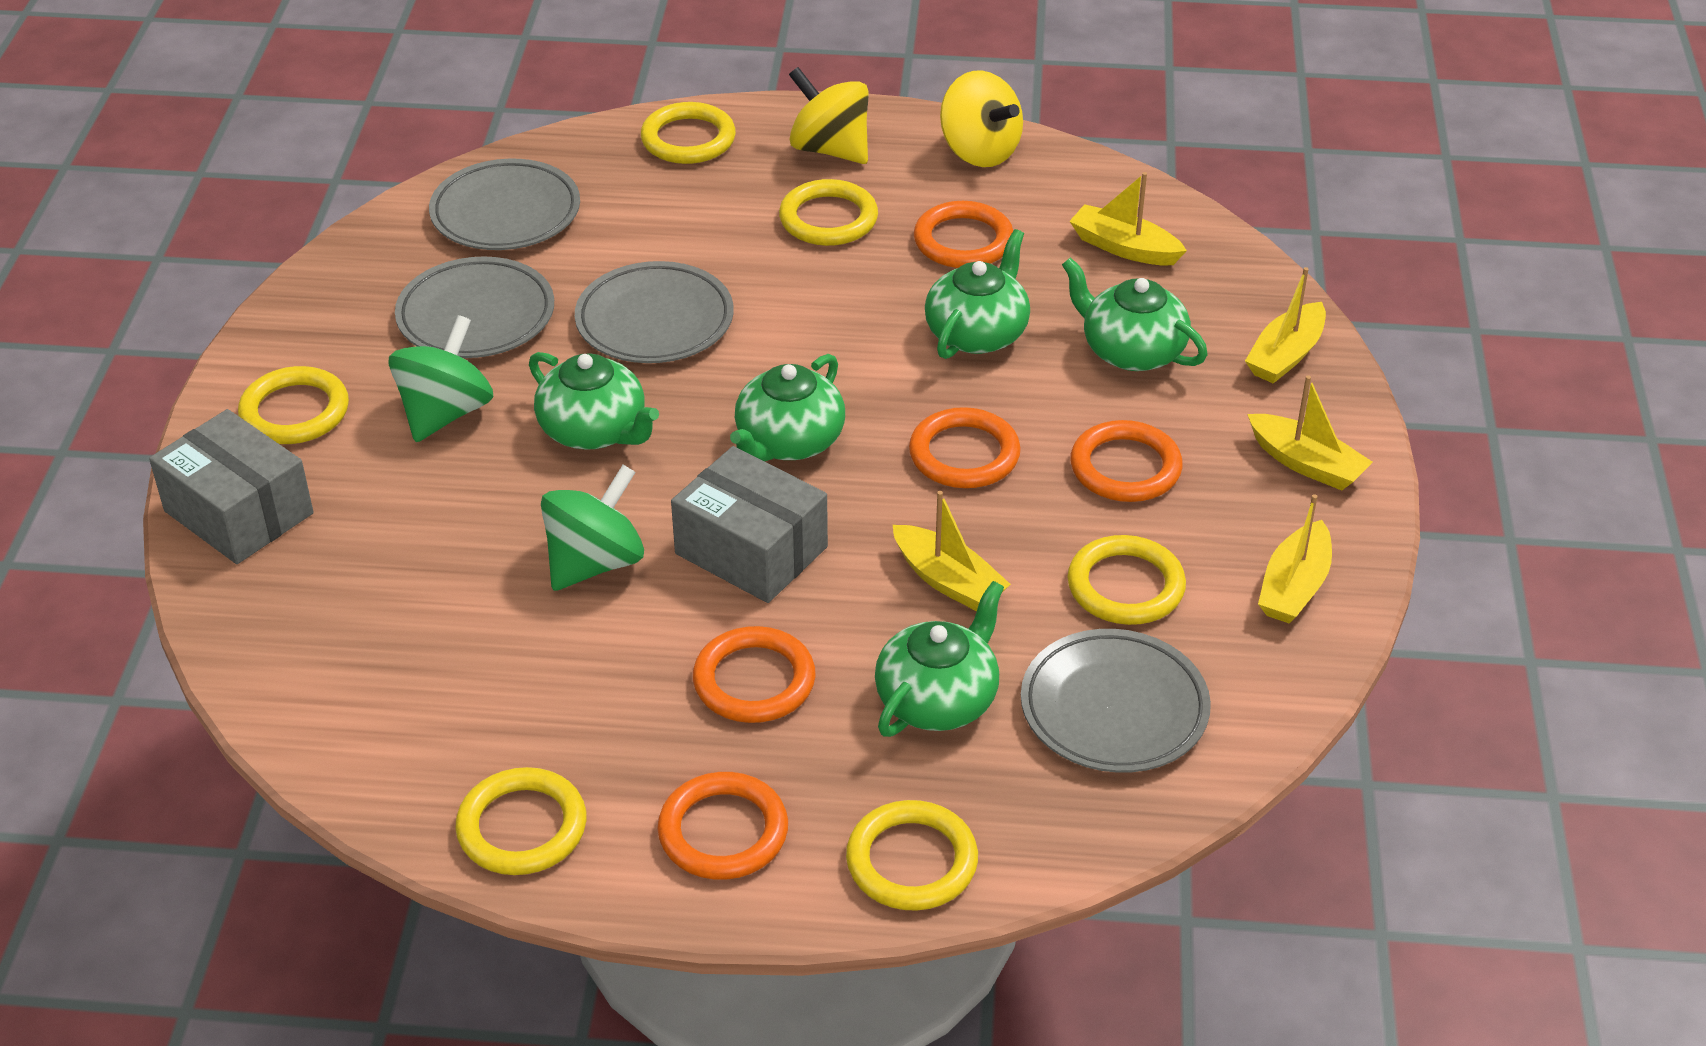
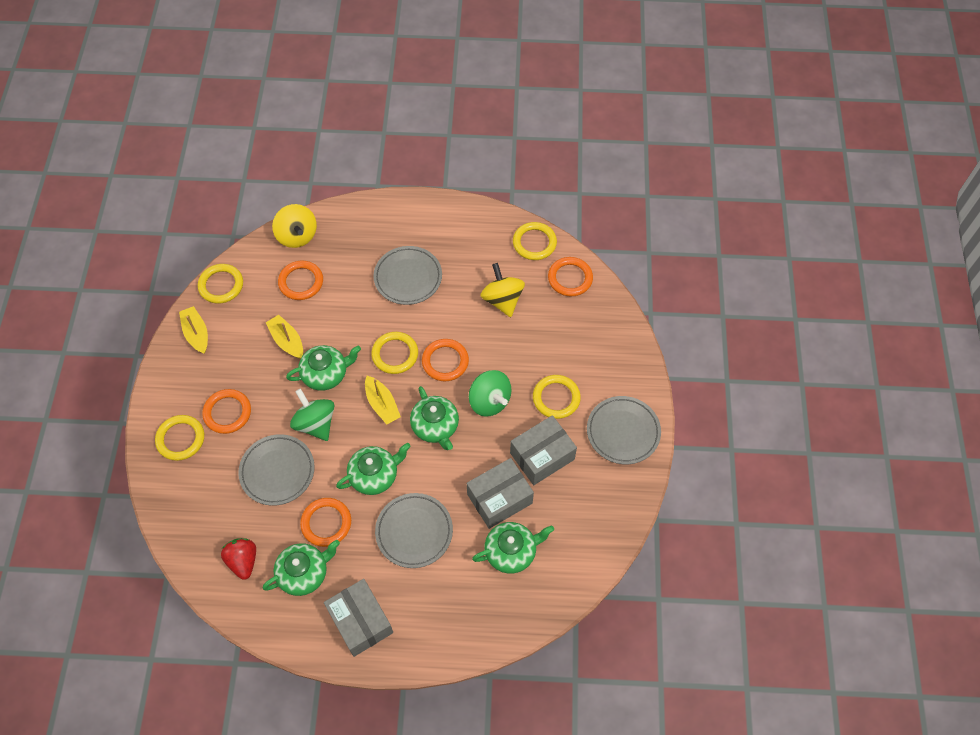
grey box: 2 -> 3
red strawberry: 0 -> 1
yellow boat: 5 -> 3
yellow ring: 6 -> 5

